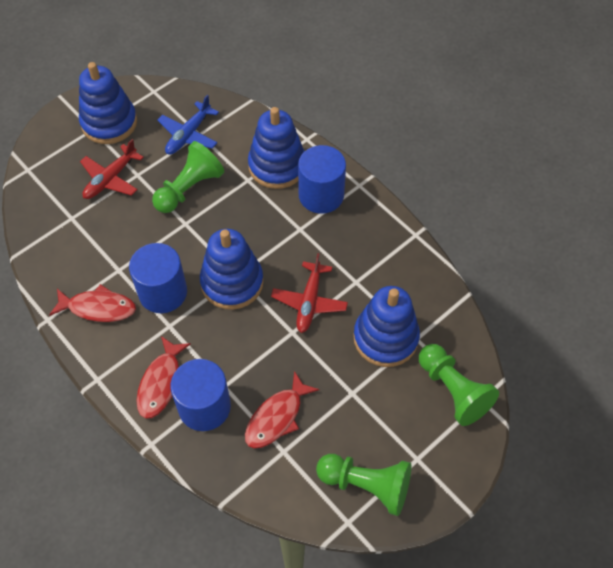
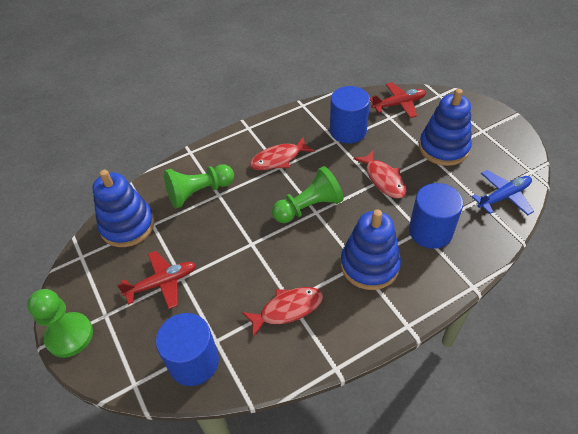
blue stacking toy: 4 -> 3

